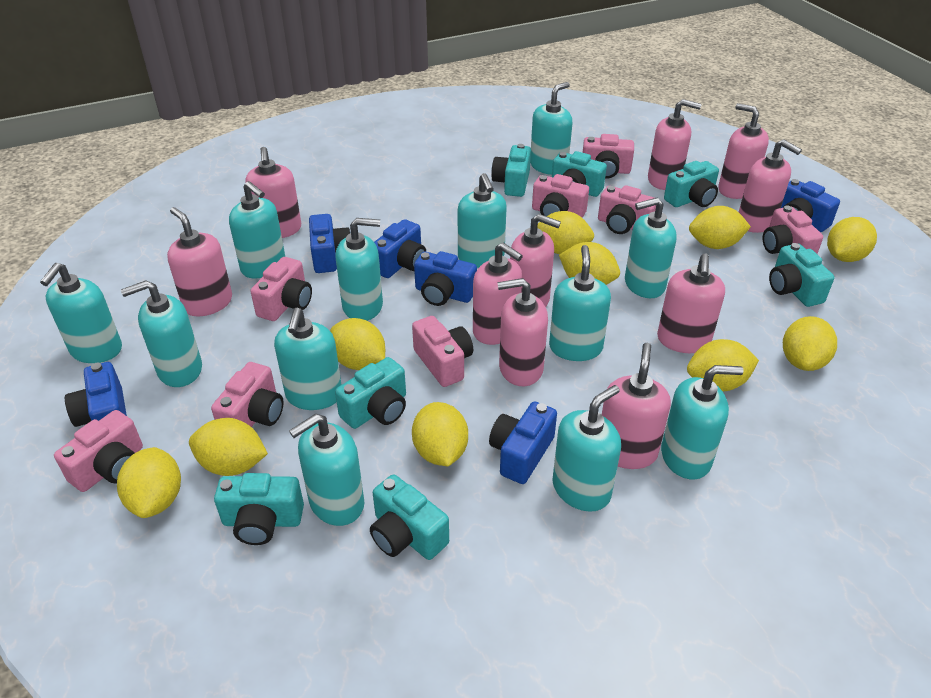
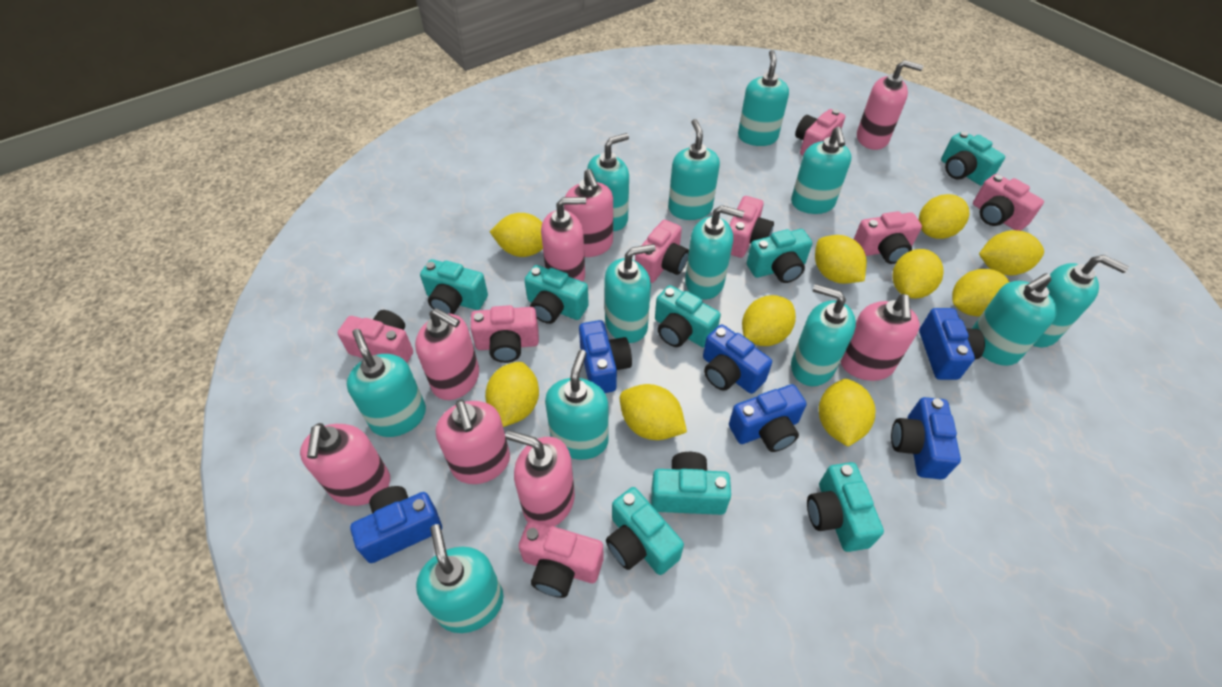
pink soap dispenser: 10 -> 8
turquoise camera: 7 -> 8

